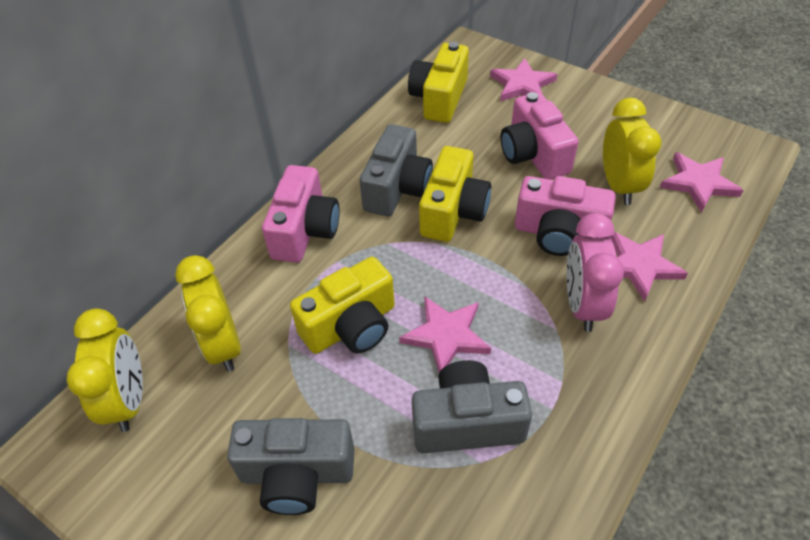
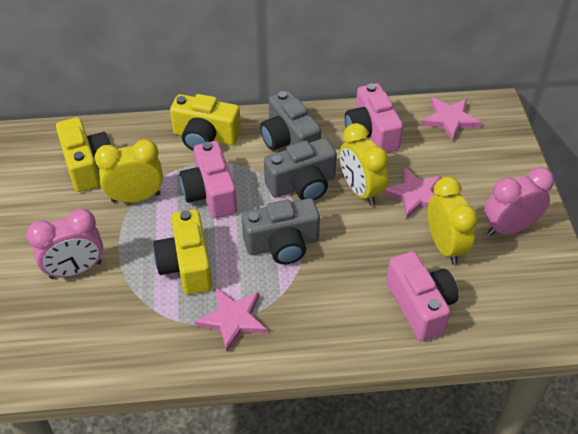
pink clock: 1 -> 2
pink star: 4 -> 3

